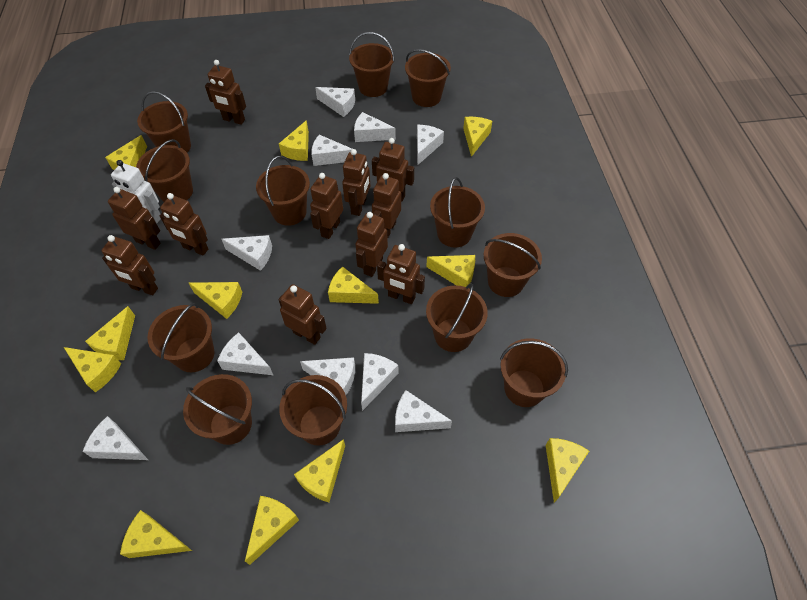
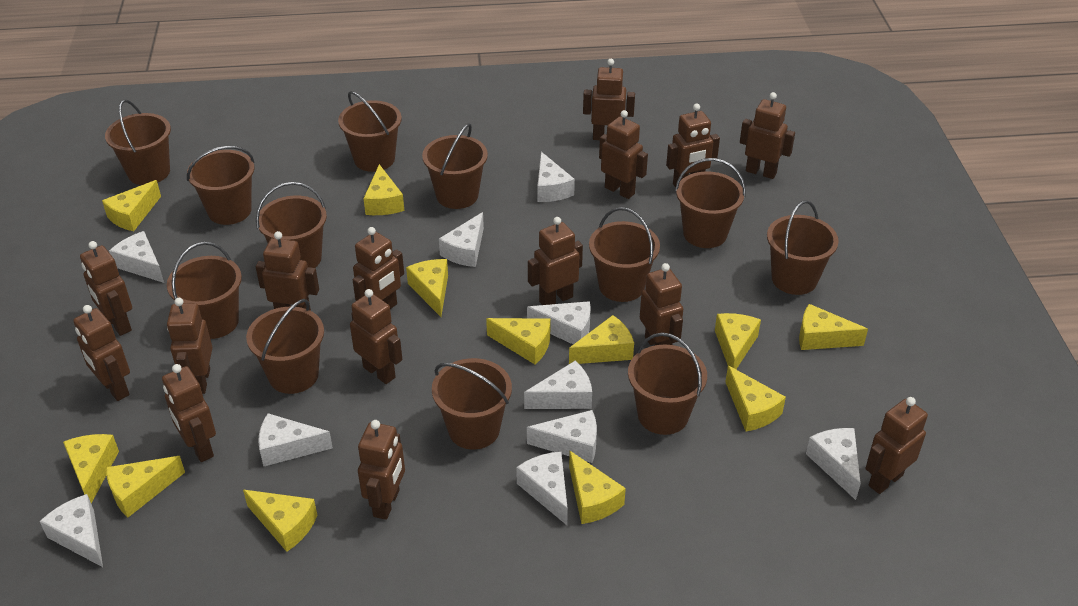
brown robot: 11 -> 15
white robot: 1 -> 0

